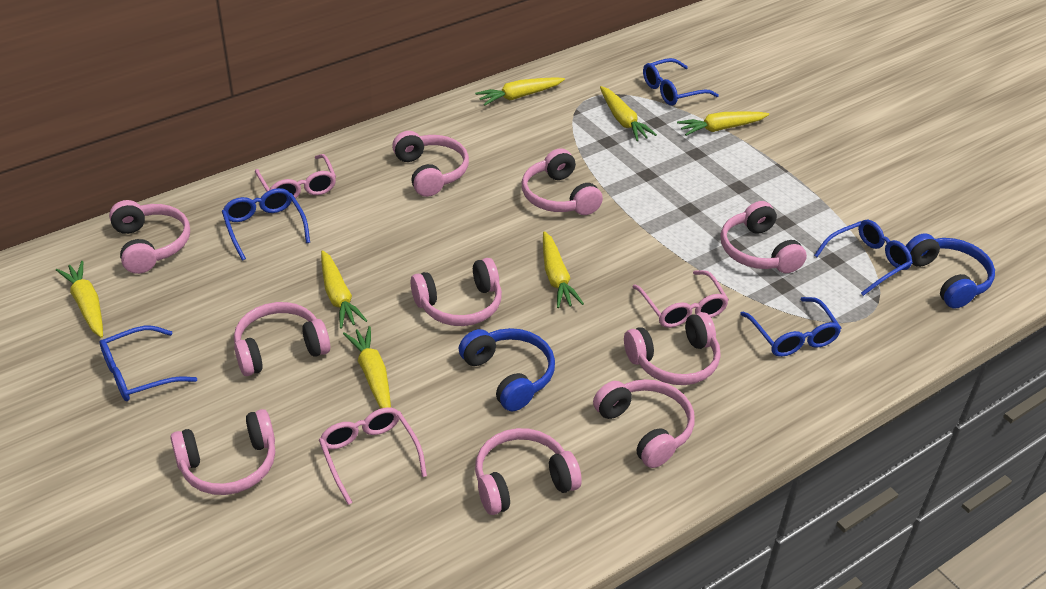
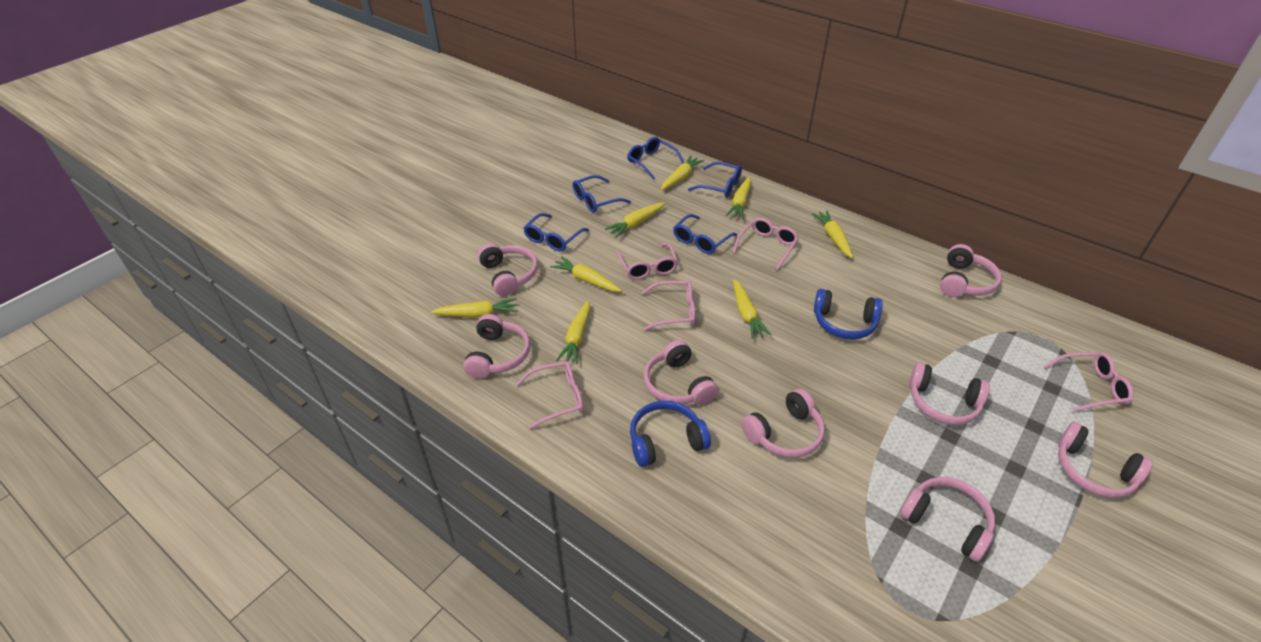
pink glasses: 3 -> 5
pink headphones: 10 -> 8
yellow carrot: 7 -> 8

